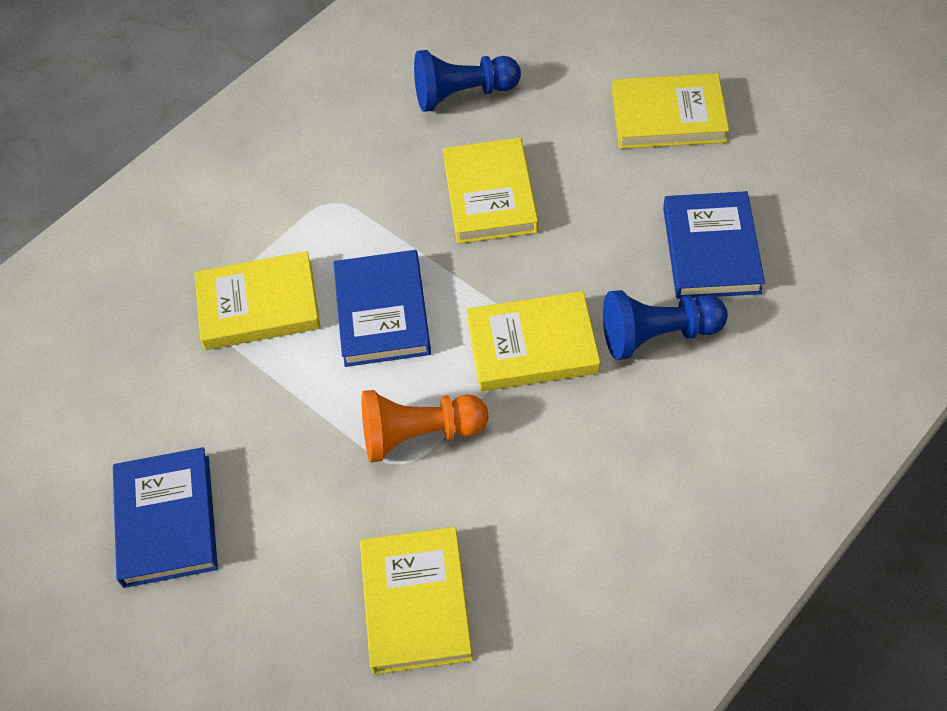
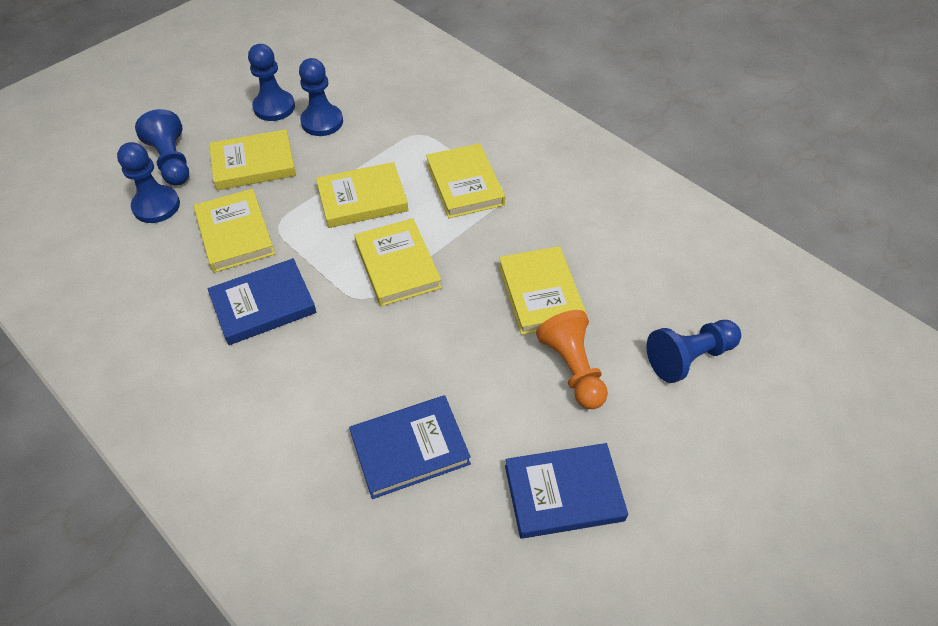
blue pawn: 2 -> 5
yellow book: 5 -> 6

